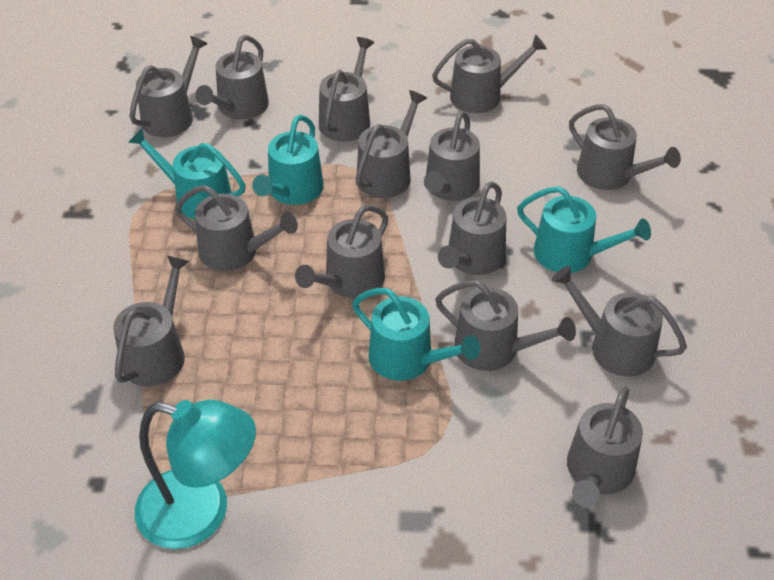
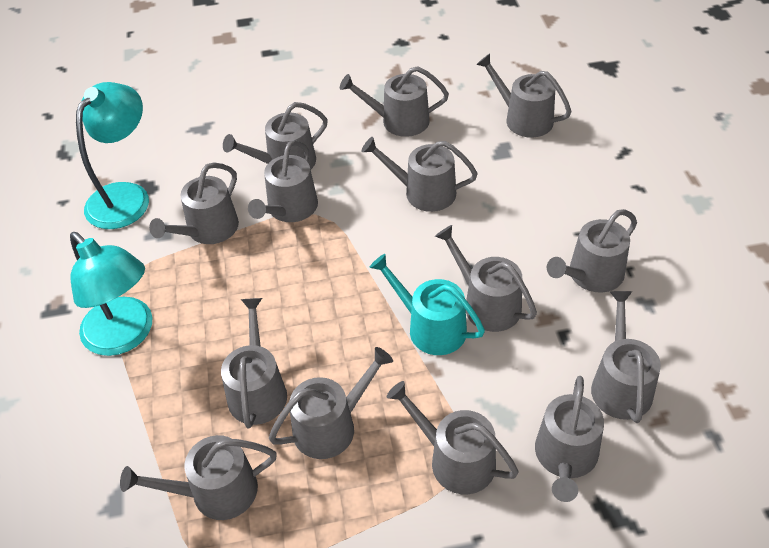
turquoise lamp: 1 -> 2
turquoise watering can: 4 -> 1

